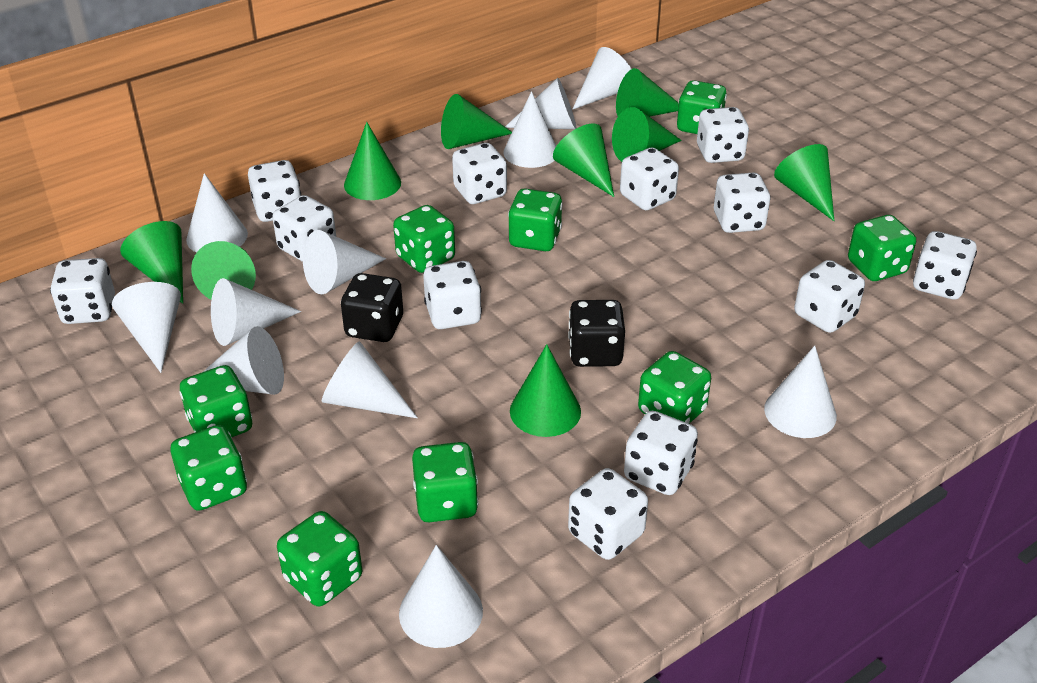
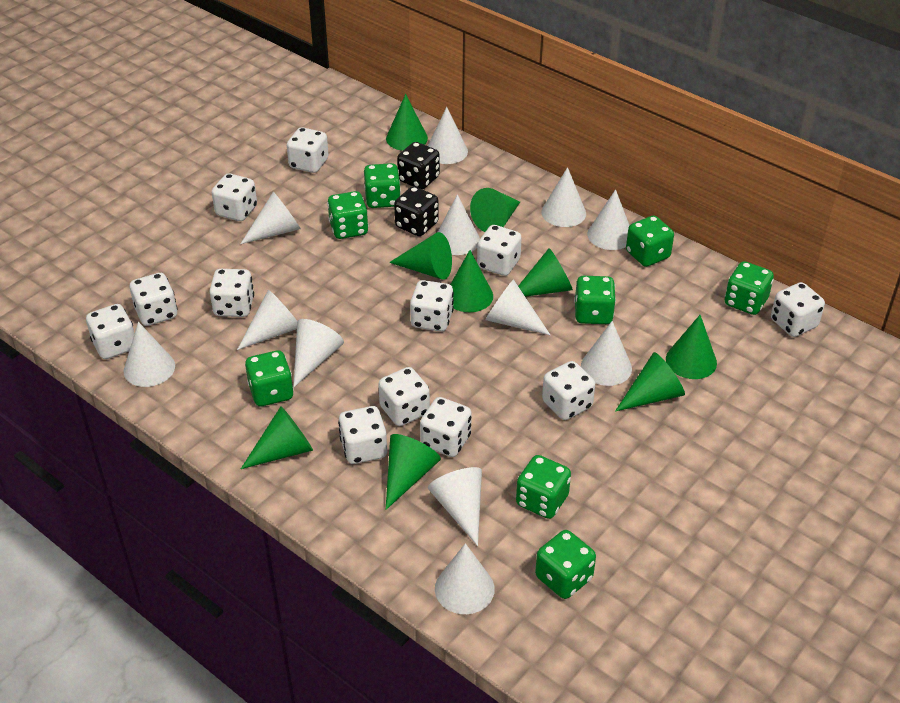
green dice: 9 -> 8
white cone: 11 -> 12

